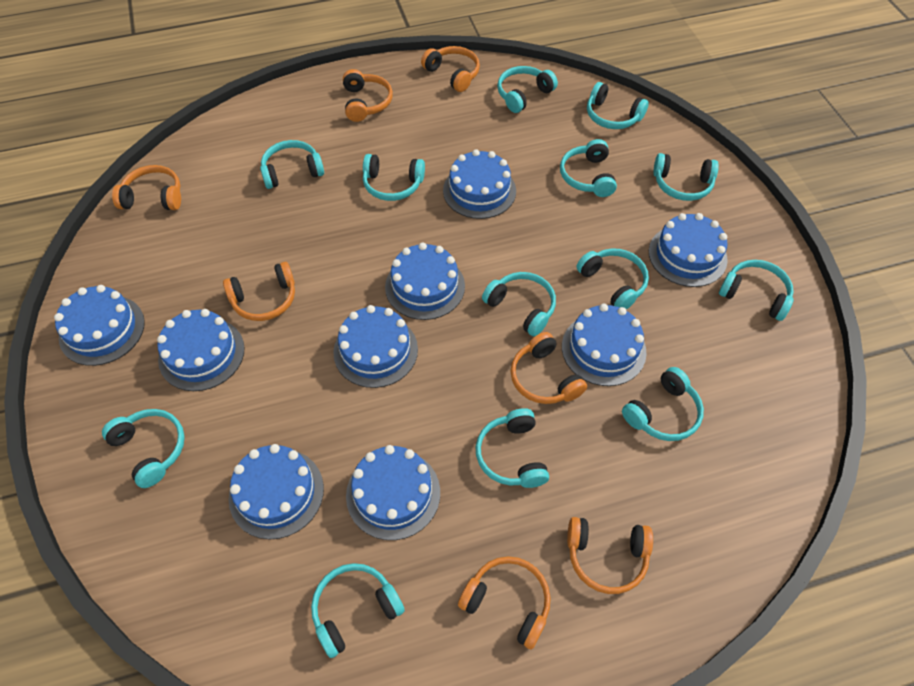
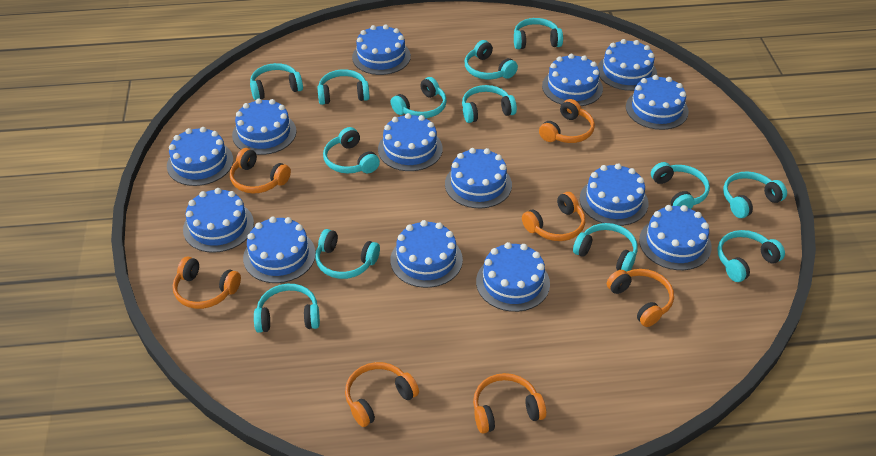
blue cake: 9 -> 14

